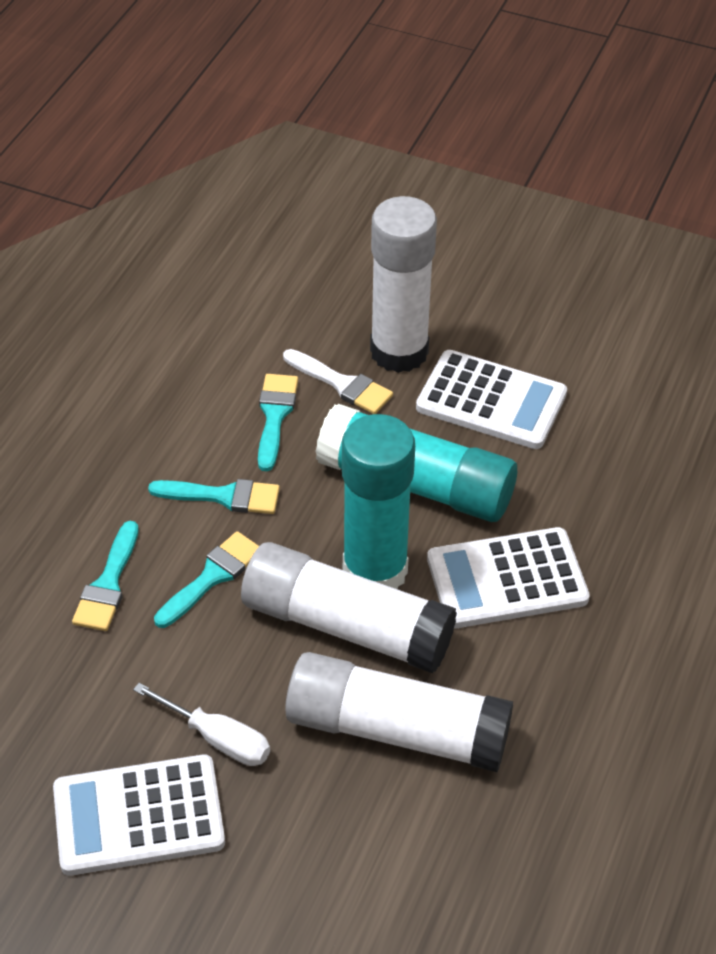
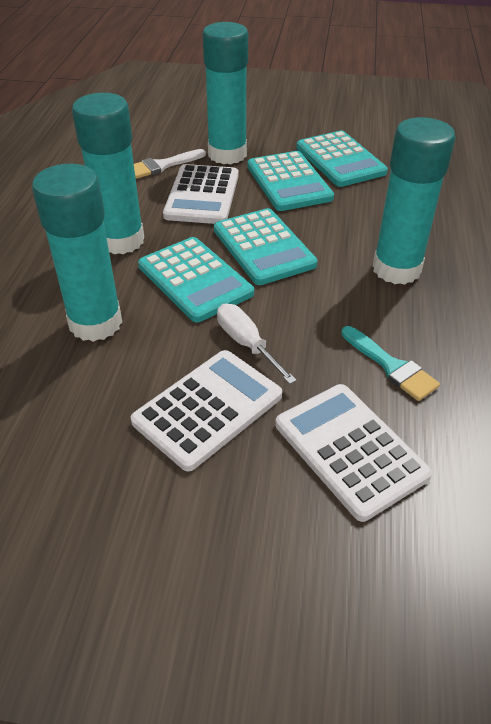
turquoise brush: 4 -> 1
turquoise calculator: 0 -> 4
turquoise glue stick: 2 -> 4
white glue stick: 3 -> 0

